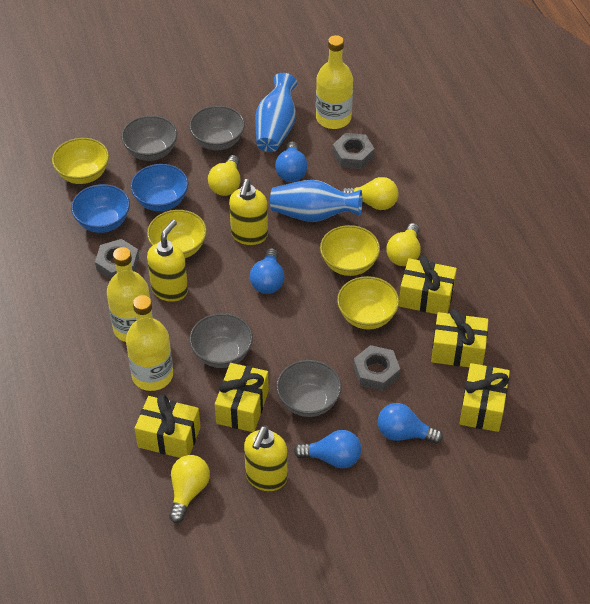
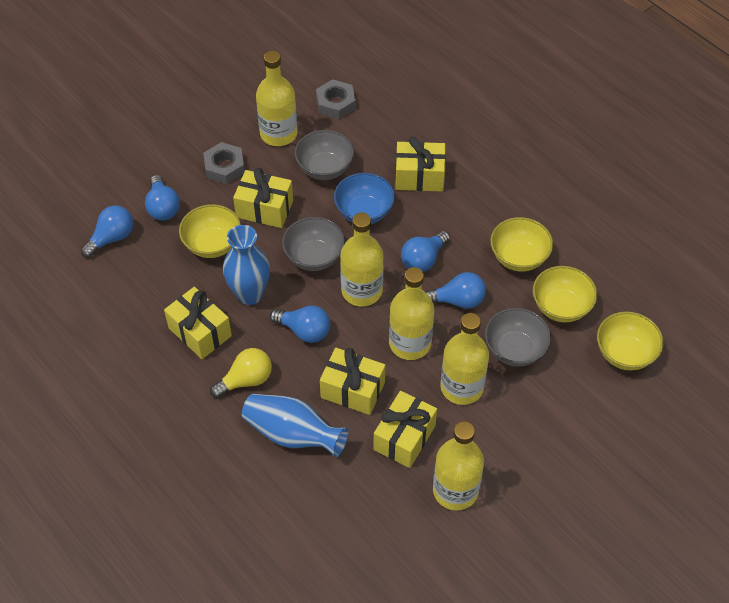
blue bowl: 2 -> 1
blue light bulb: 4 -> 5
grey bowl: 4 -> 3
grey nut: 3 -> 2
yellow bottle: 3 -> 5
yellow light bulb: 4 -> 1
yellow soap dispenser: 3 -> 0

